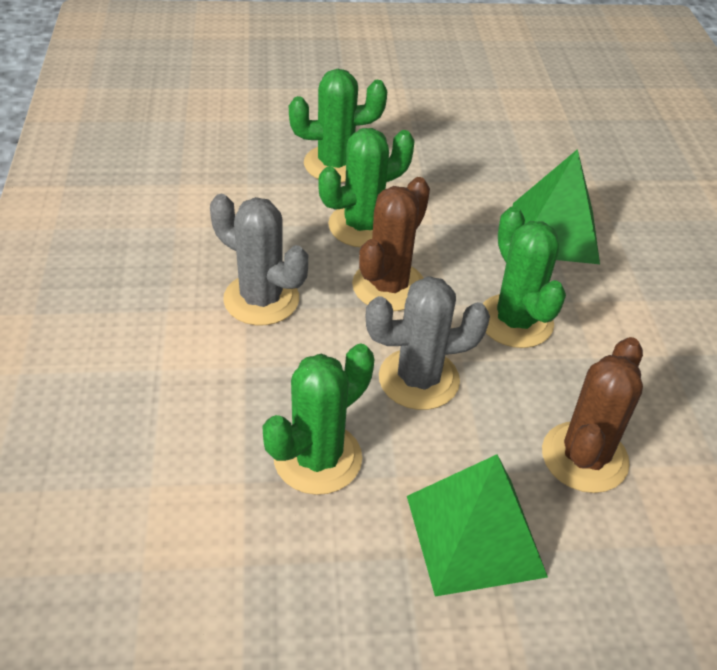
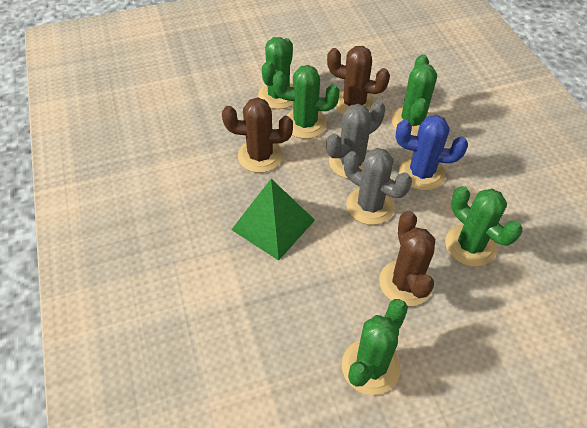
blue cactus: 0 -> 1
brown cactus: 2 -> 3
green cactus: 4 -> 5
green pyramid: 2 -> 1

